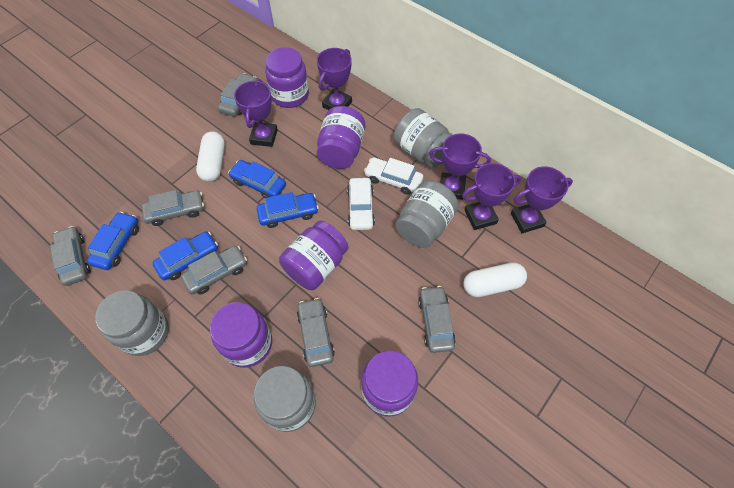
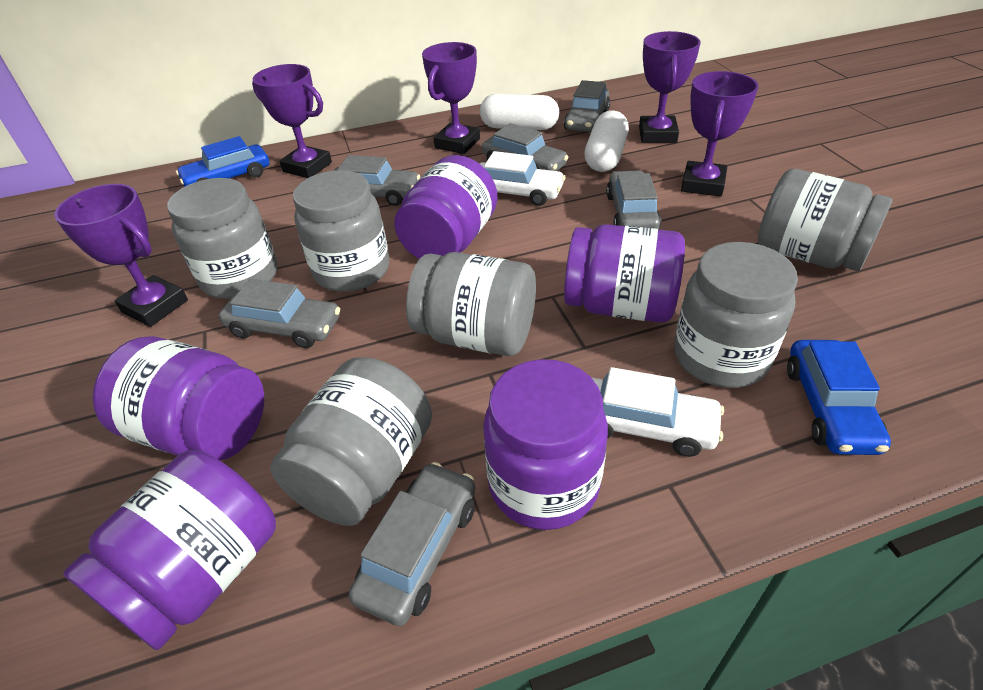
blue car: 4 -> 2
grey jar: 4 -> 6

